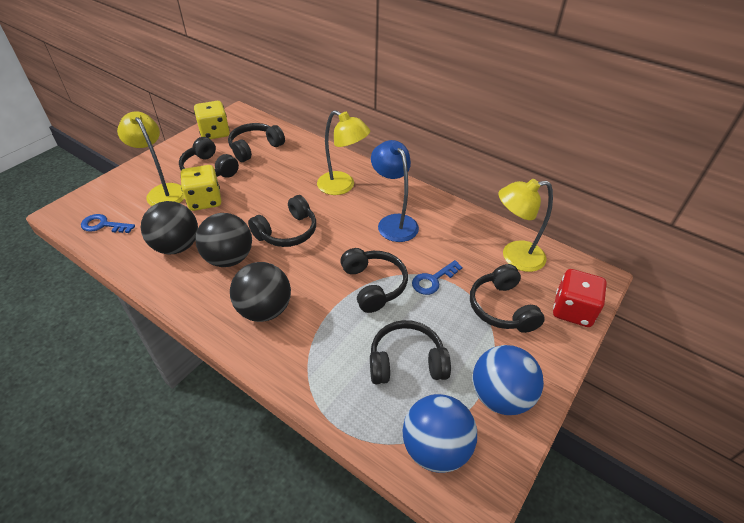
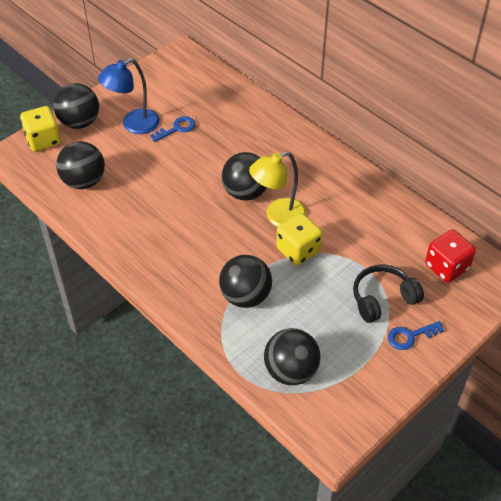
black ball: 3 -> 5
black headphones: 6 -> 1
blue ball: 2 -> 0
yellow lamp: 3 -> 1

